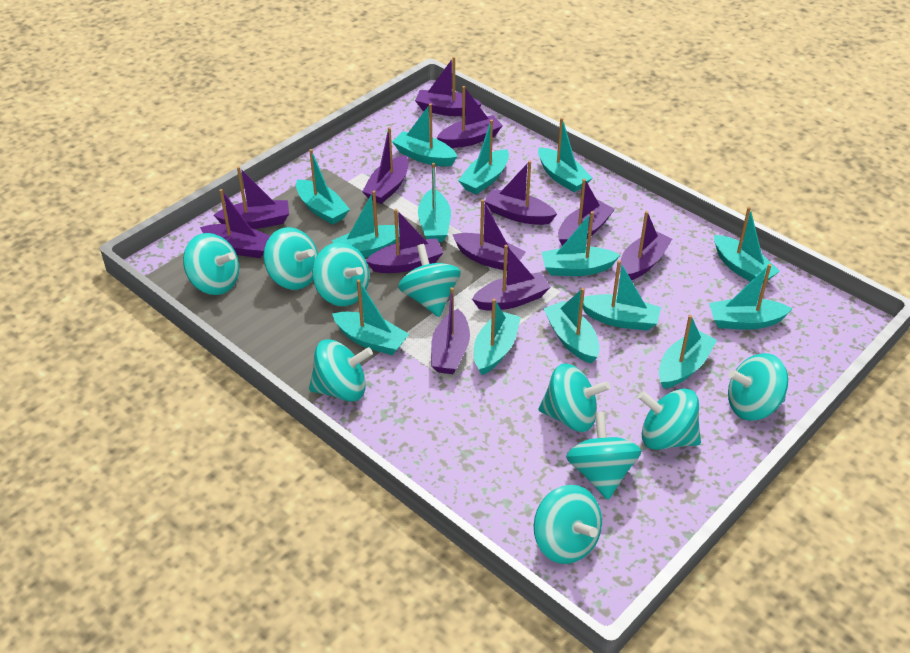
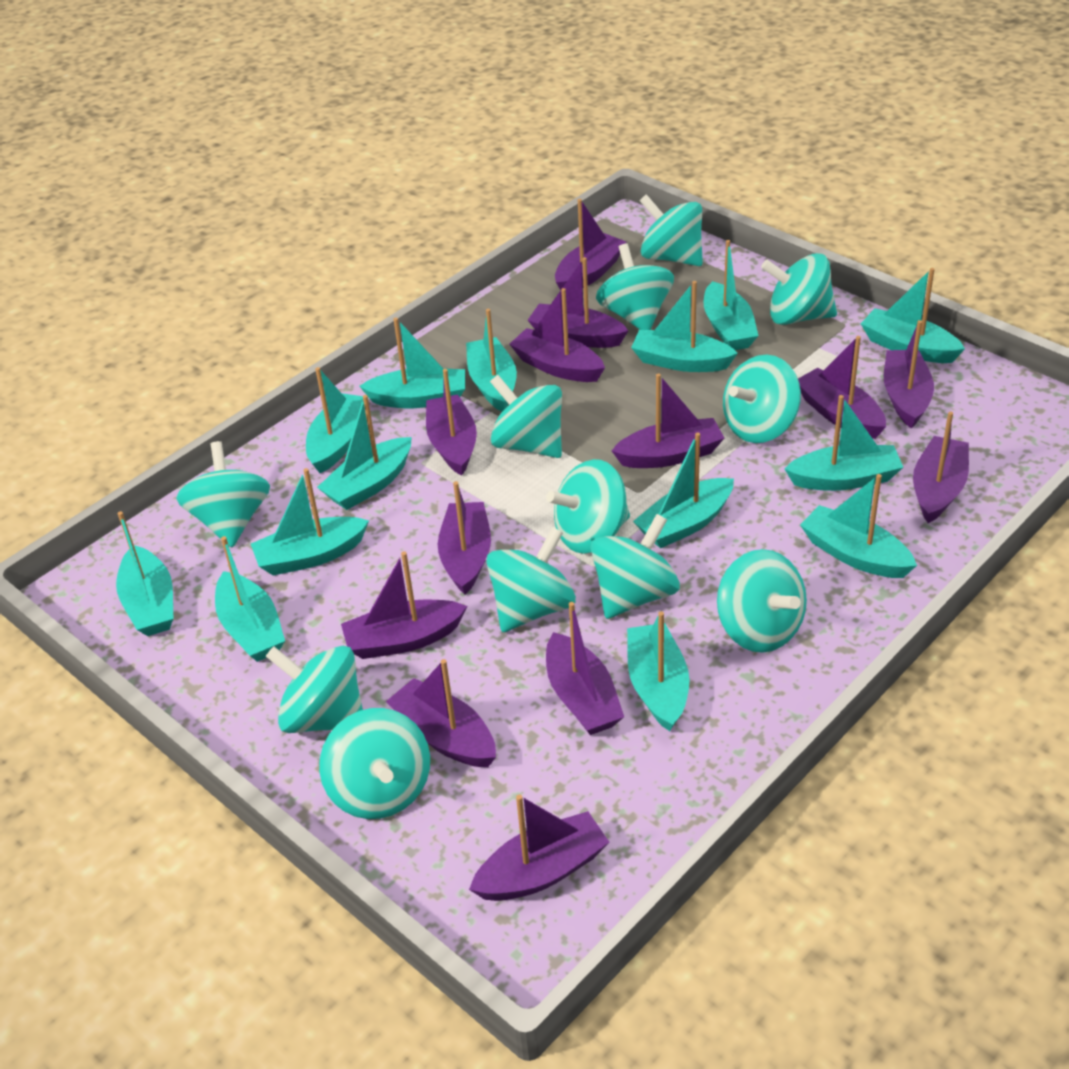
purple boat: 12 -> 13
turquoise spinning top: 10 -> 12

